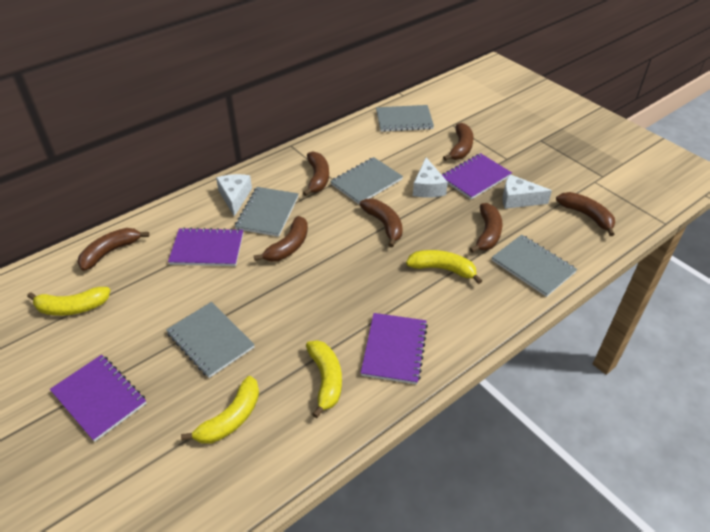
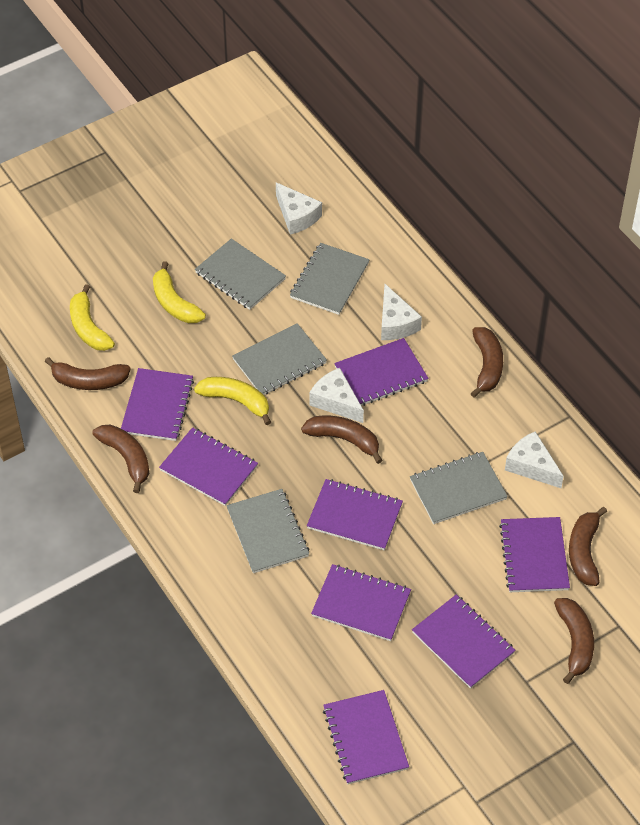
brown banana: 7 -> 6
purple notebook: 4 -> 8
white cheese: 3 -> 4
yellow banana: 4 -> 3

